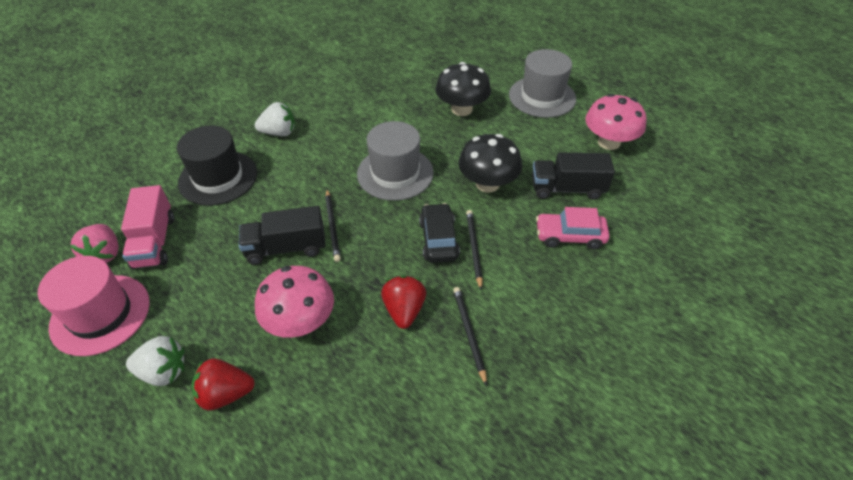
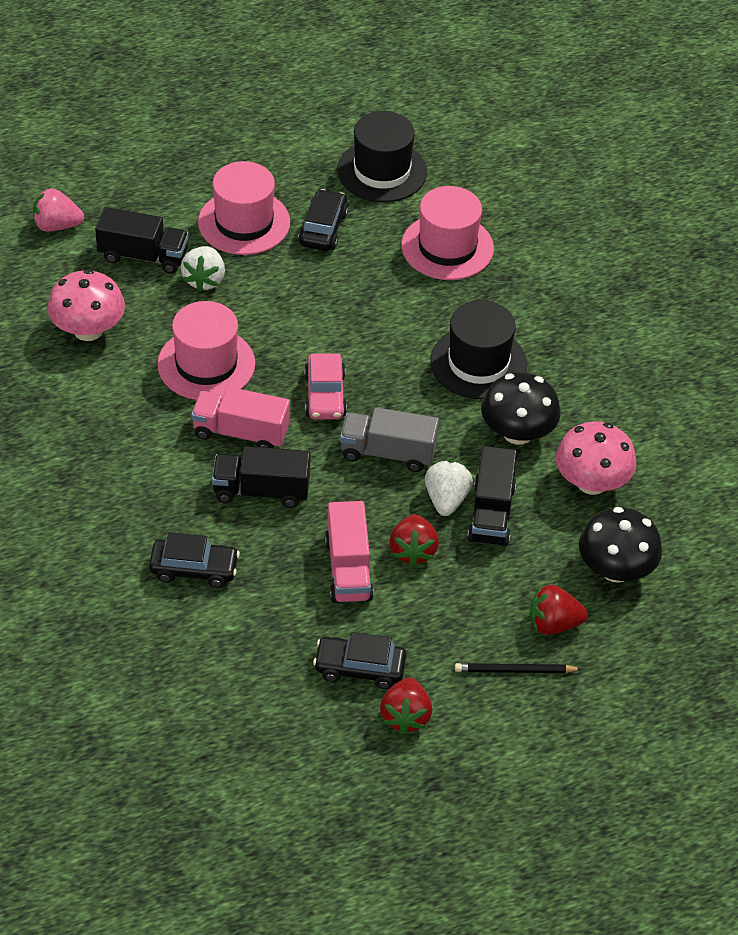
black car: 1 -> 3
black hat: 1 -> 2
black pencil: 3 -> 1
black truck: 2 -> 3
grey hat: 2 -> 0
grey truck: 0 -> 1
pink hat: 1 -> 3
pink truck: 1 -> 2
red strawberry: 2 -> 3

